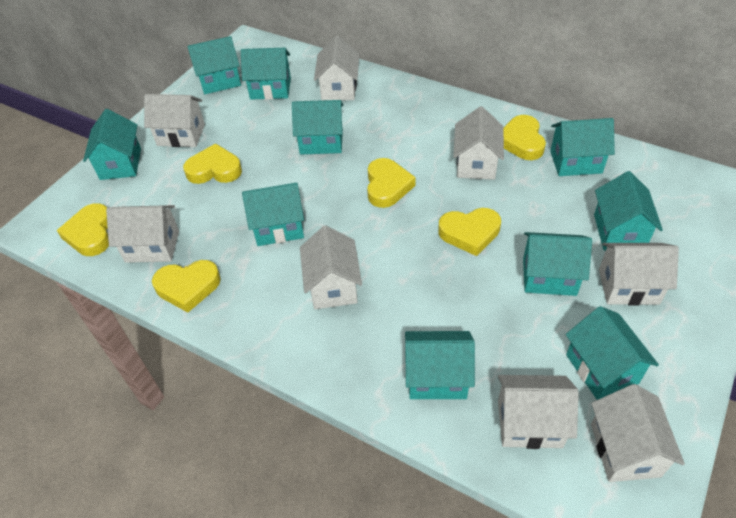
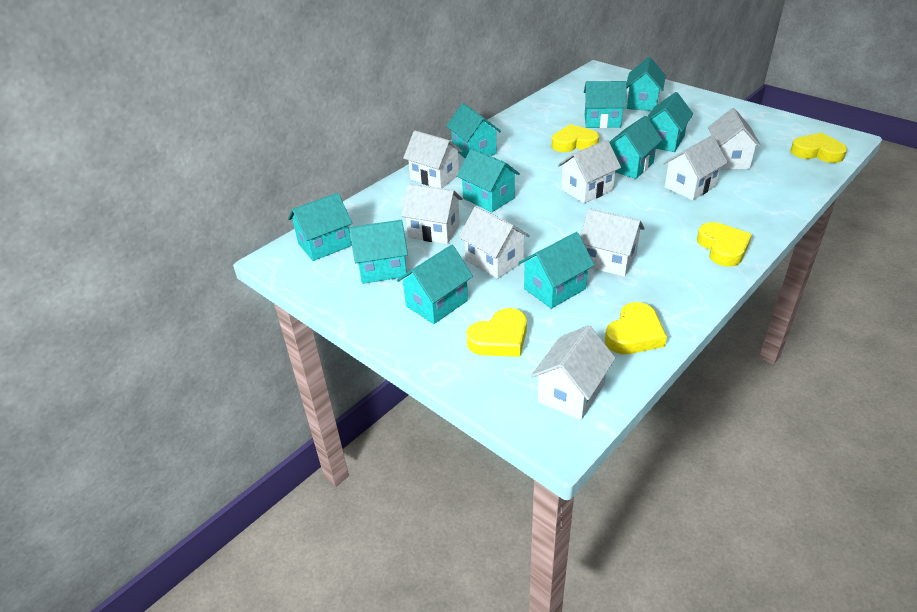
yellow heart: 6 -> 5

